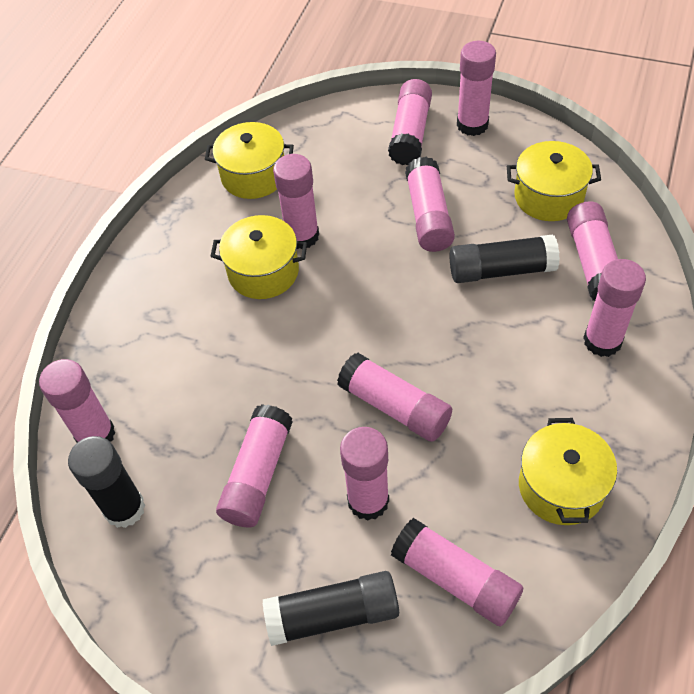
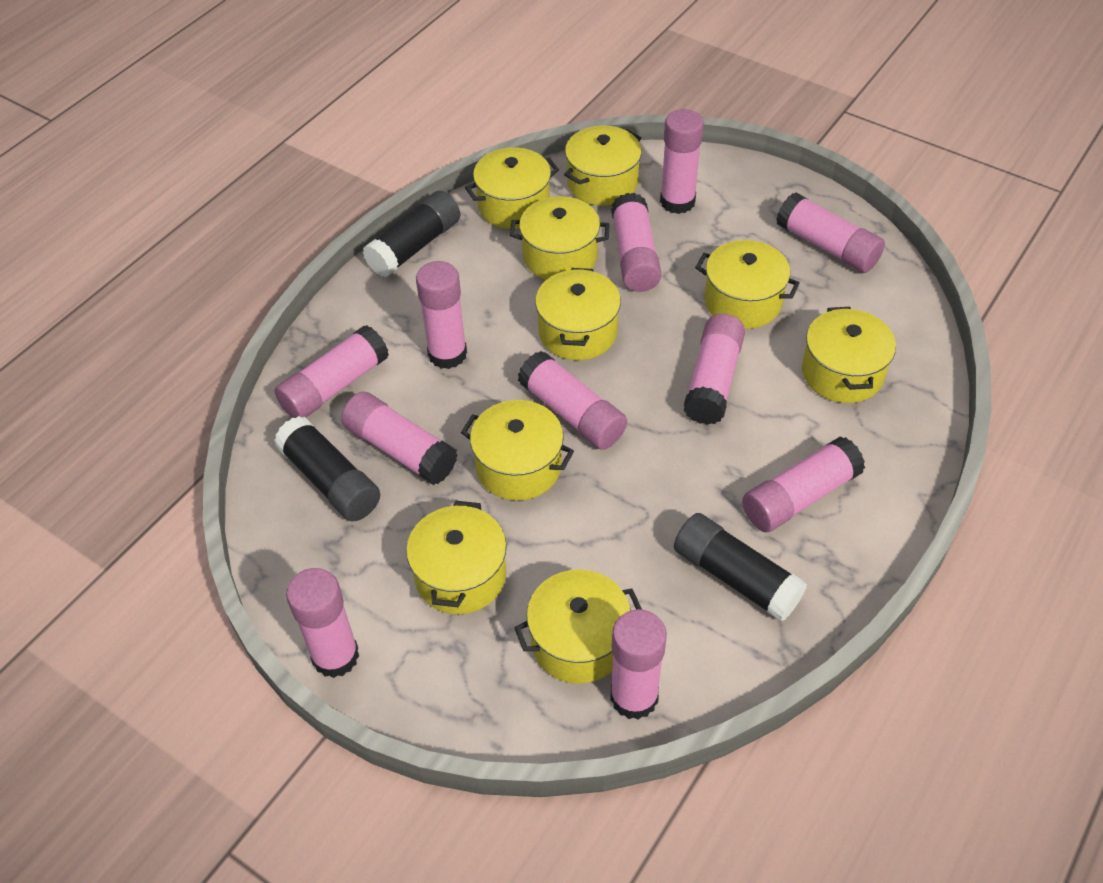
yellow pot: 4 -> 9

